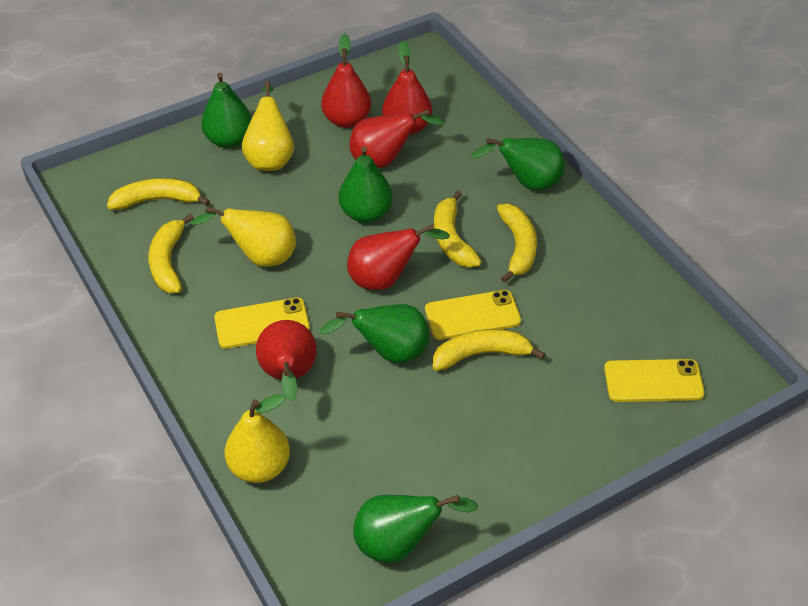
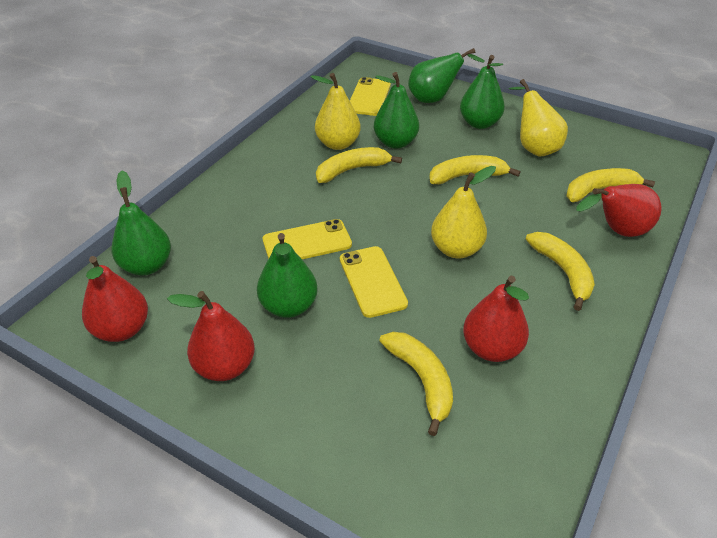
red pear: 5 -> 4

